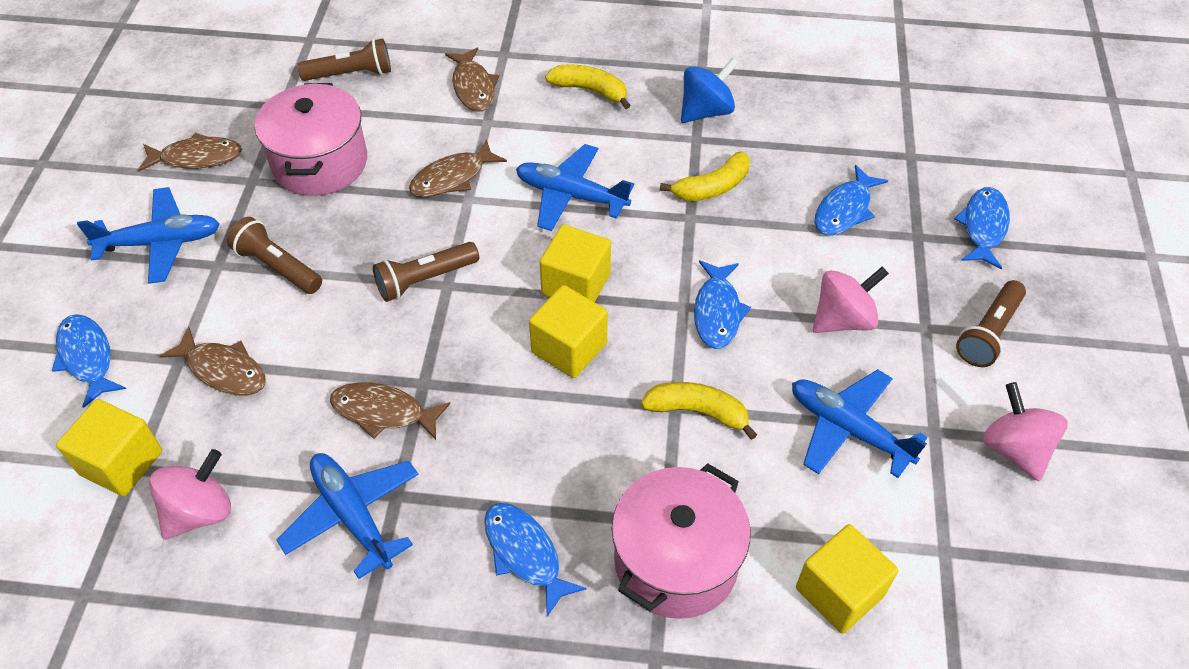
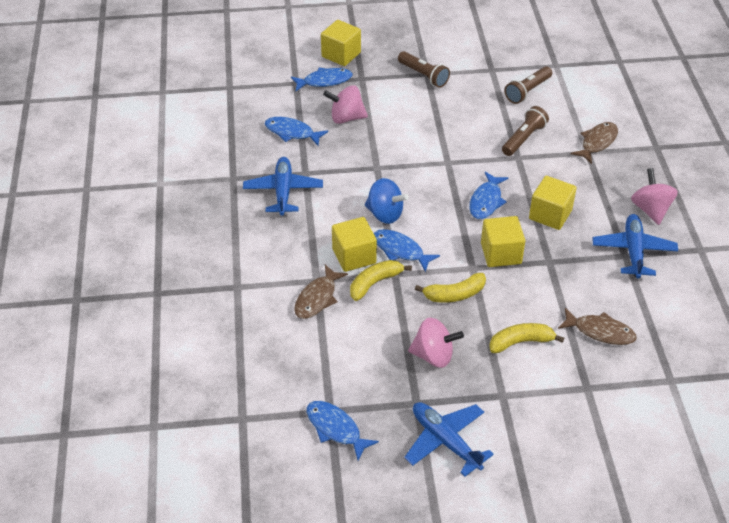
blue plane: 4 -> 3
brown fish: 5 -> 3
brown flashlight: 4 -> 3
pink pot: 2 -> 0

